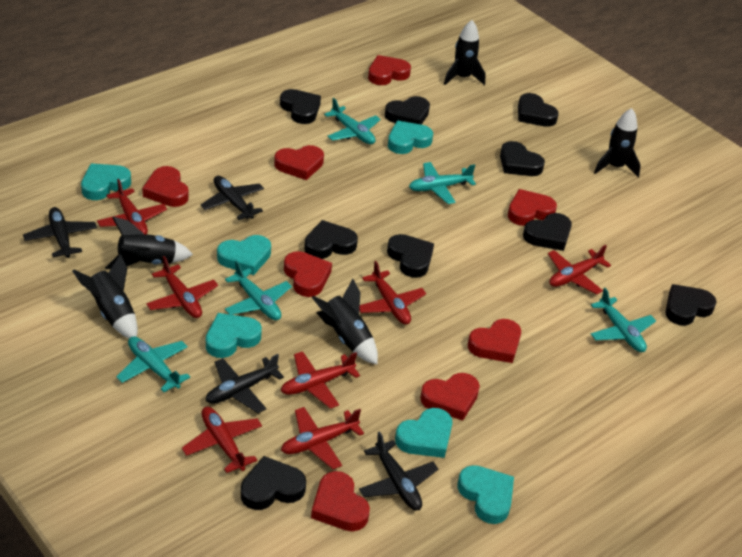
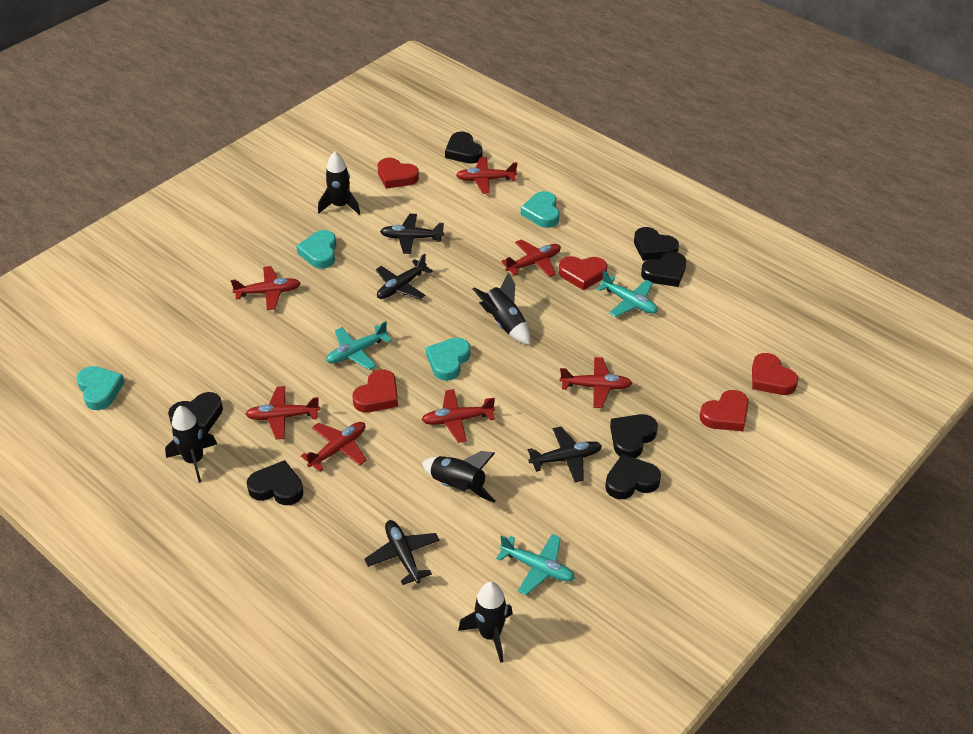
black heart: 9 -> 7
red heart: 8 -> 5
turquoise heart: 6 -> 4
turquoise plane: 5 -> 3

